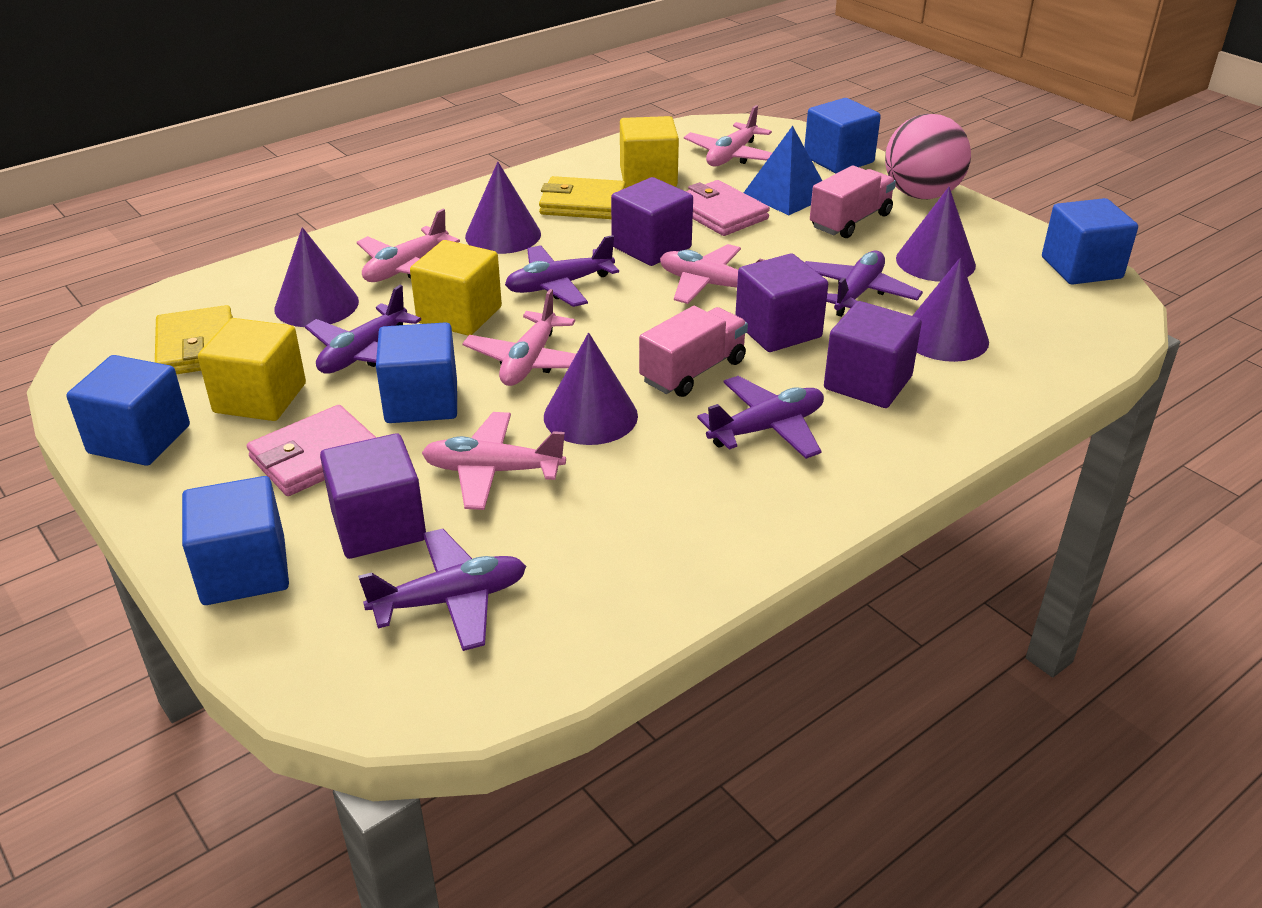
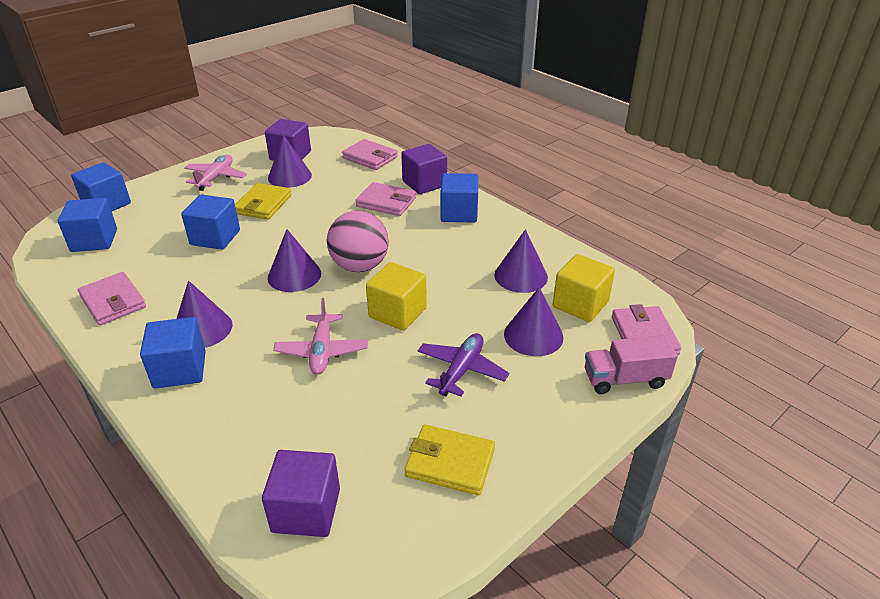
blue pyramid: 1 -> 0
pink plane: 5 -> 2
pink truck: 2 -> 1
pink wallet: 2 -> 4
purple cube: 4 -> 3
purple plane: 5 -> 1
yellow cube: 3 -> 2

